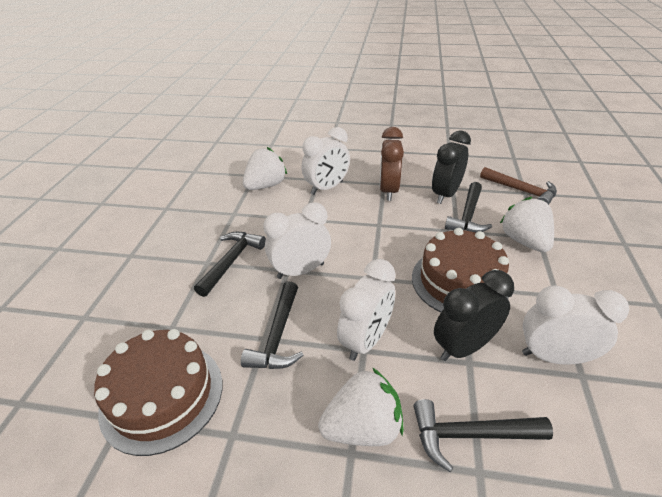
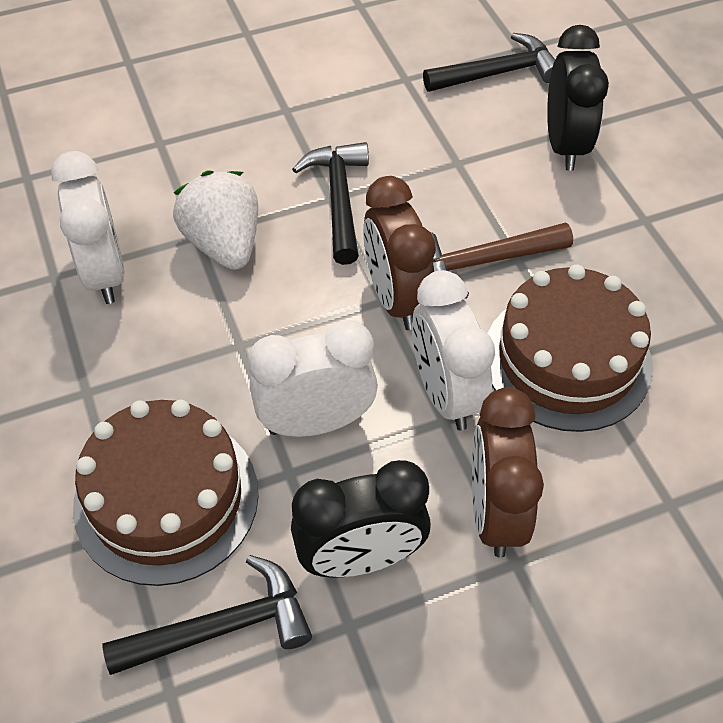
black hammer: 4 -> 3
brown clock: 1 -> 2
white clock: 4 -> 3
white strawberry: 3 -> 1

